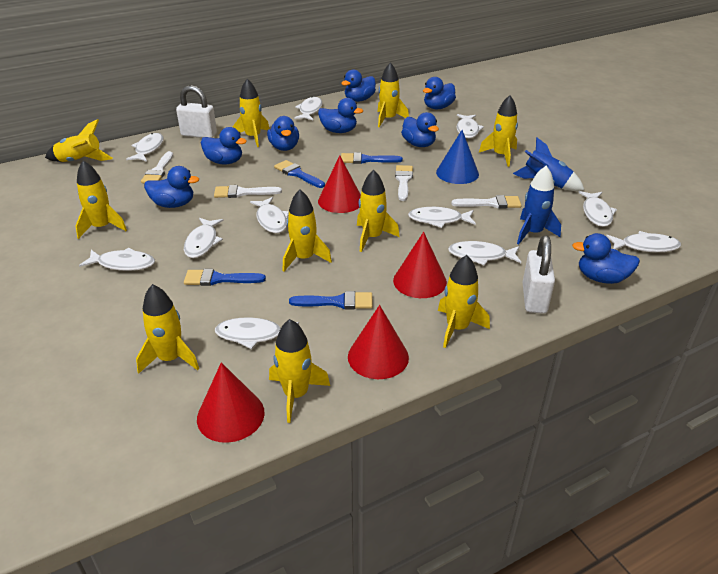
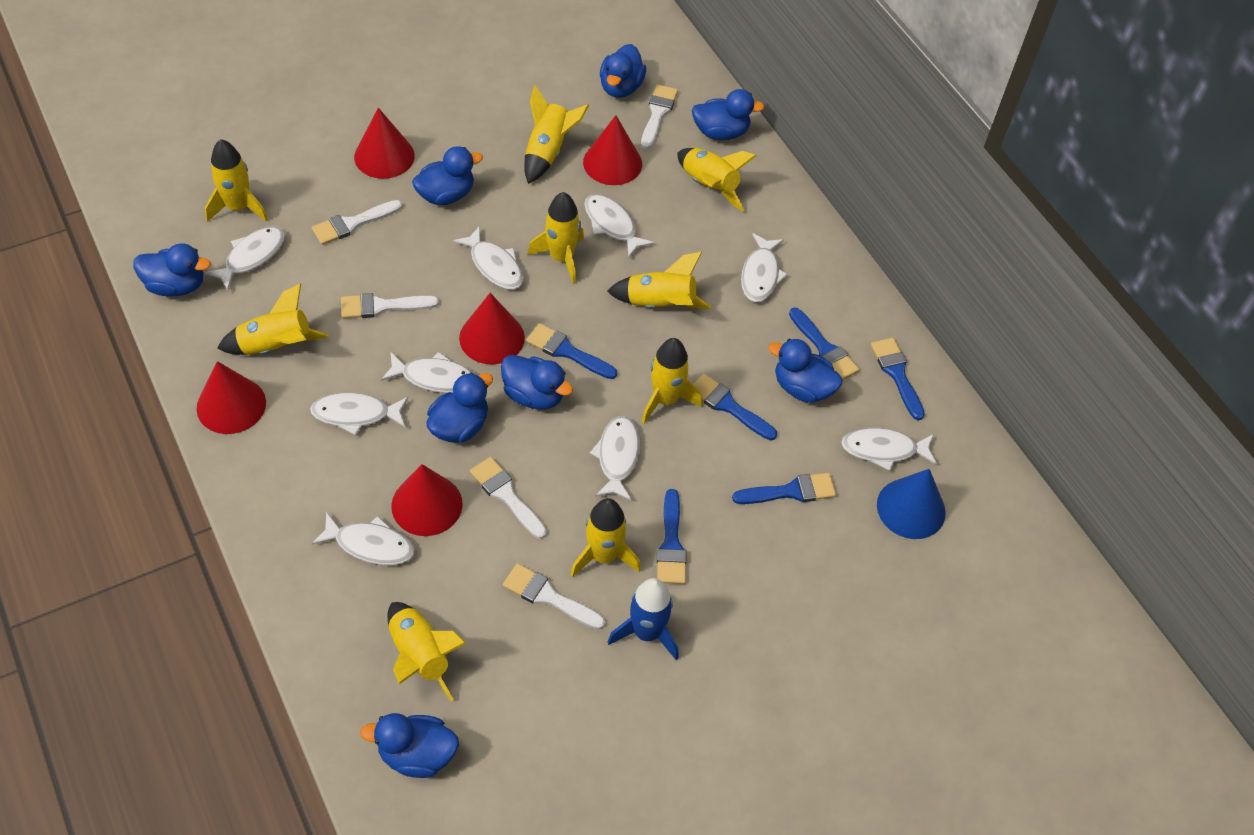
blue brush: 4 -> 6
blue rocket: 2 -> 1
red cone: 4 -> 5
white brush: 4 -> 5
white fish: 11 -> 9
white padlock: 2 -> 0
yellow rocket: 10 -> 9

